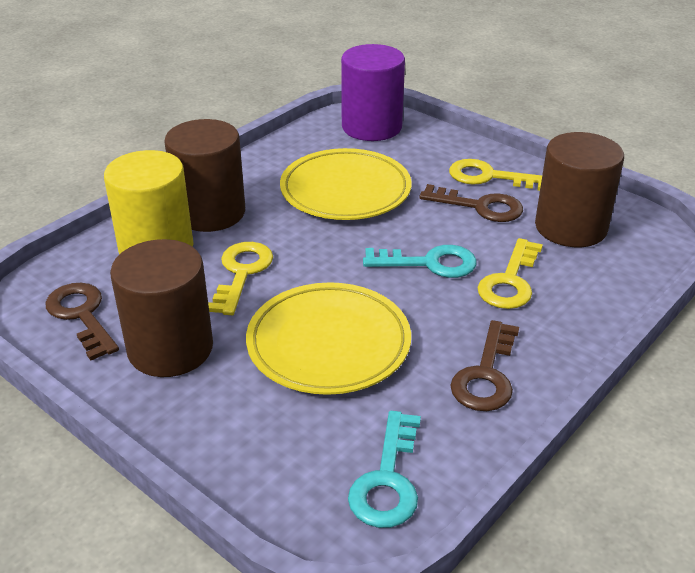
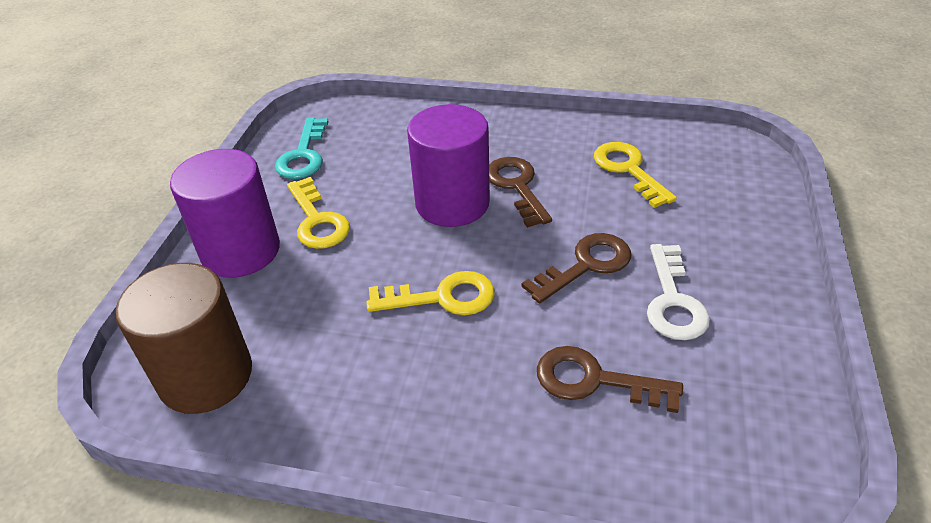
brown cylinder: 3 -> 1
purple cylinder: 1 -> 2
turquoise key: 2 -> 1
white key: 0 -> 1
yellow cylinder: 1 -> 0
yellow plate: 2 -> 0

